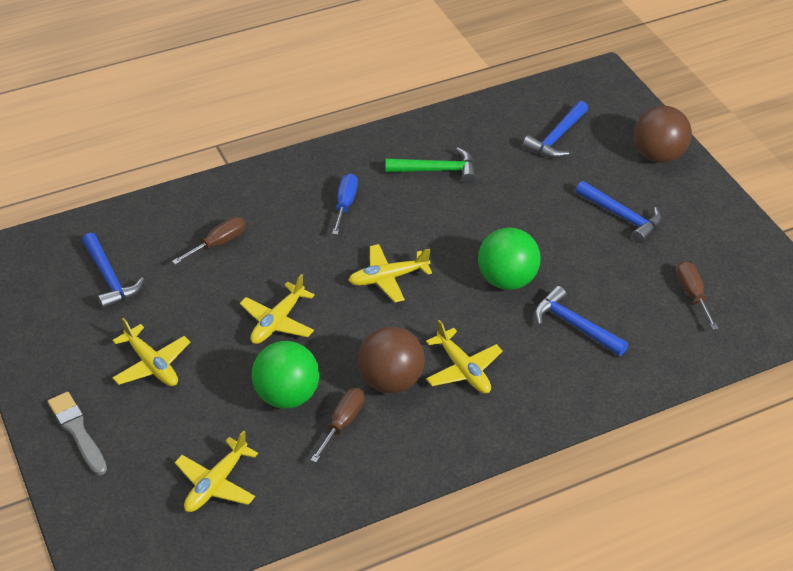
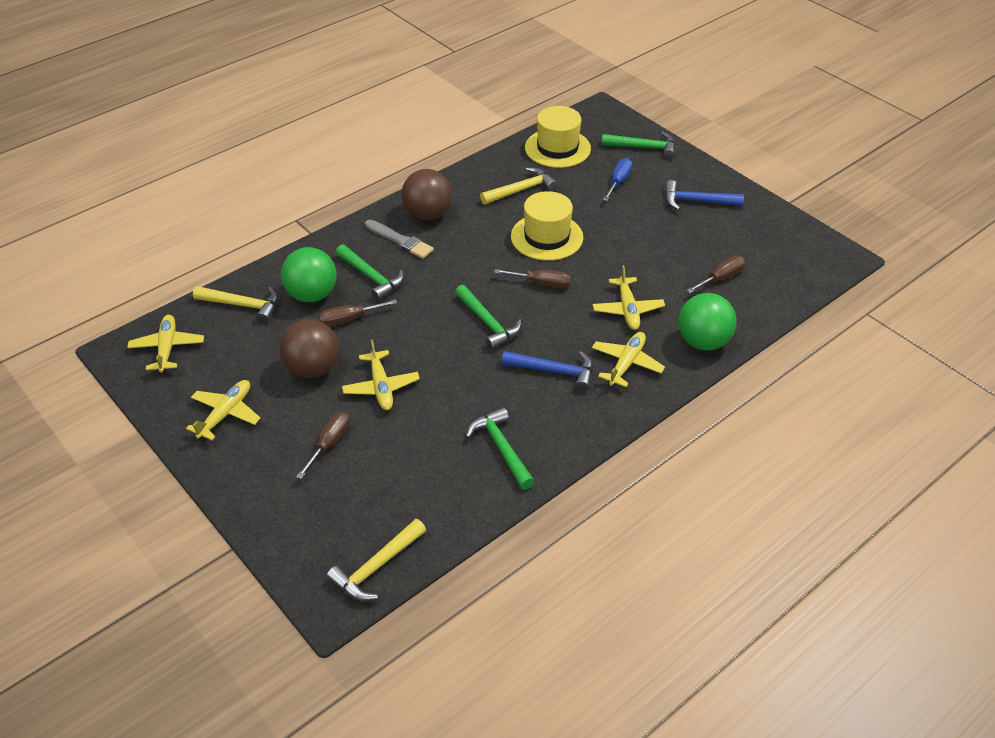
blue hammer: 4 -> 2
brown screwdriver: 3 -> 4
green hammer: 1 -> 4
yellow hammer: 0 -> 3
yellow hat: 0 -> 2

